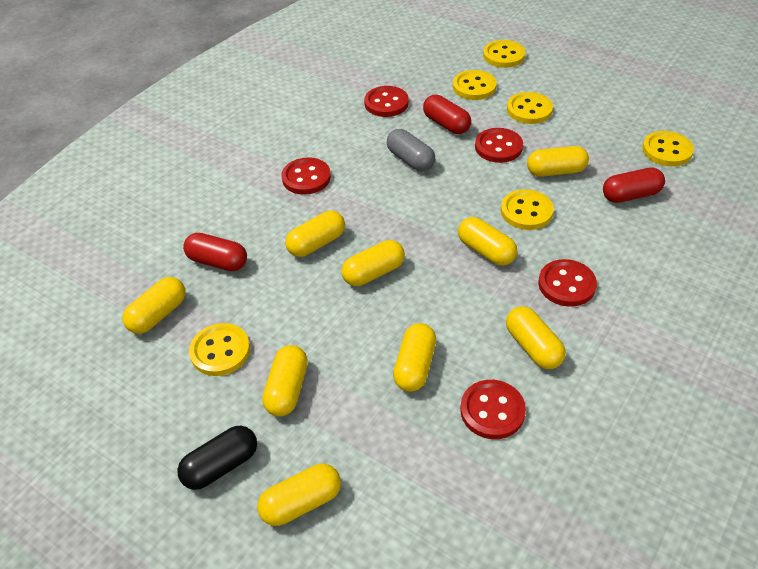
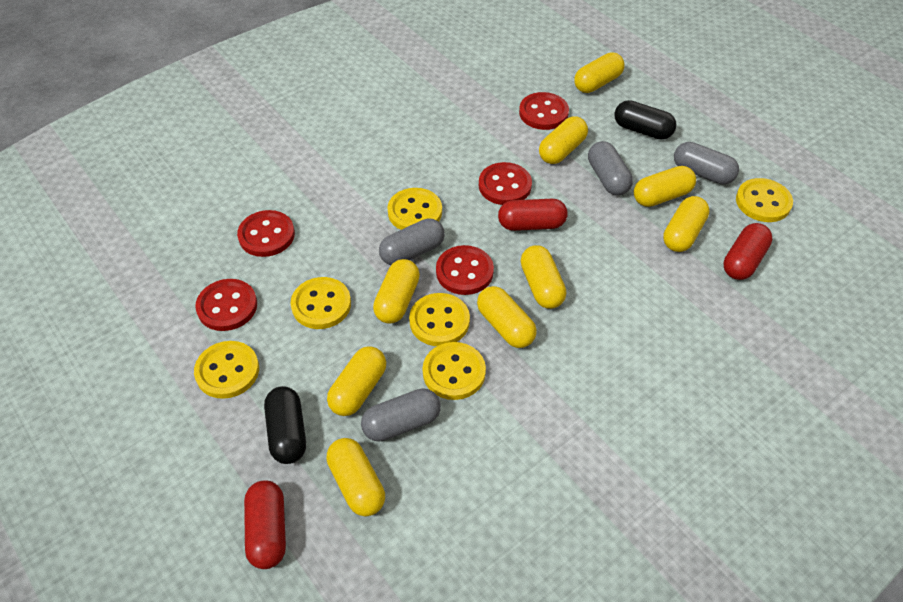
black capsule: 1 -> 2
grey capsule: 1 -> 4

